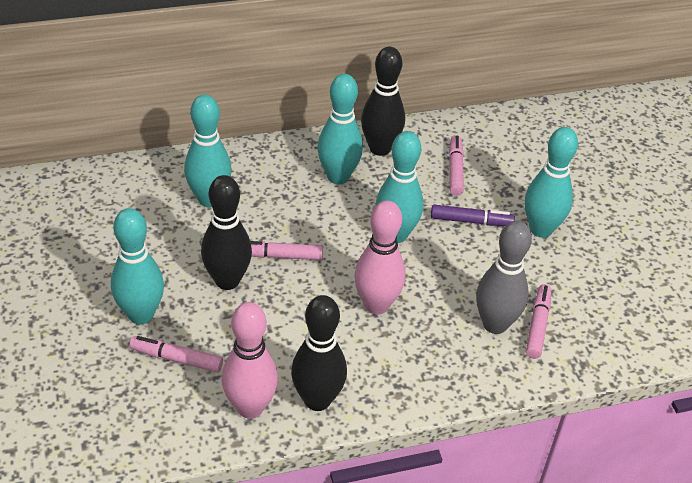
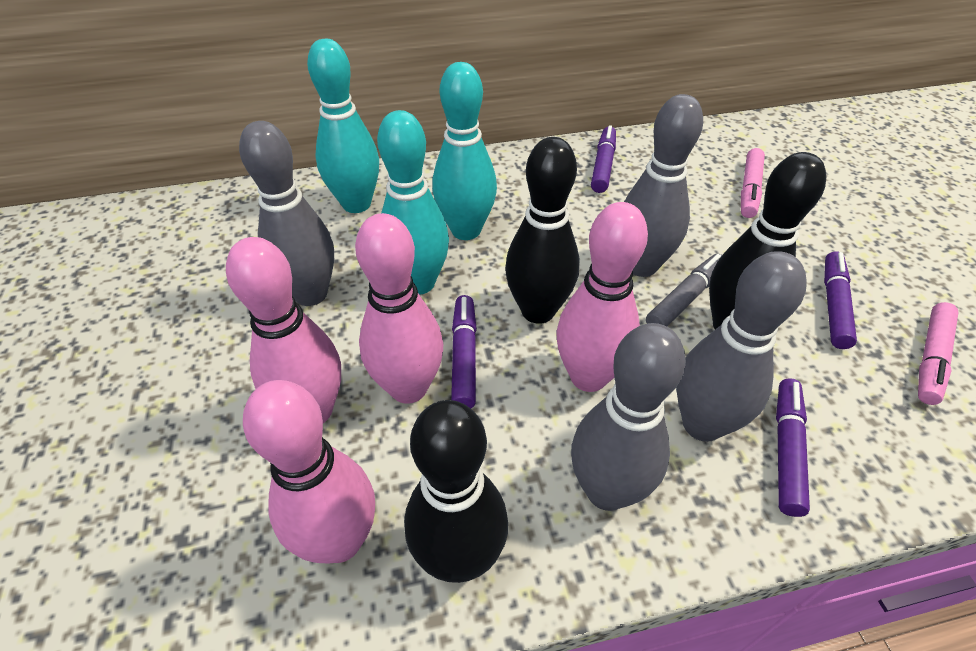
grey bowling pin: 1 -> 4
grey marker: 0 -> 1
pink bowling pin: 2 -> 4
pink marker: 4 -> 2
purple marker: 1 -> 4
turquoise bowling pin: 5 -> 3

